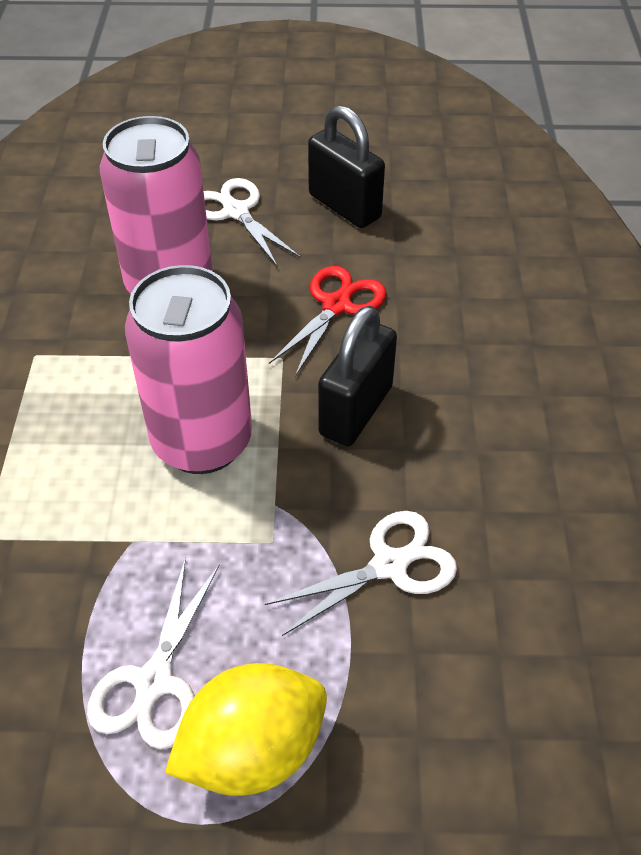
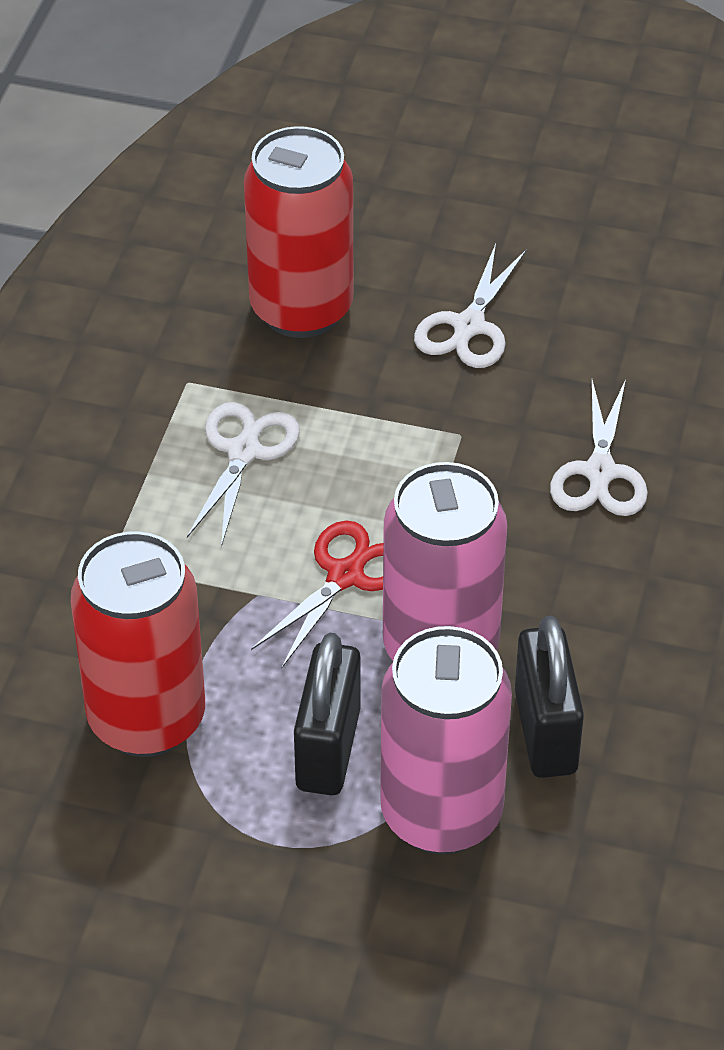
red can: 0 -> 2
yellow lemon: 1 -> 0

